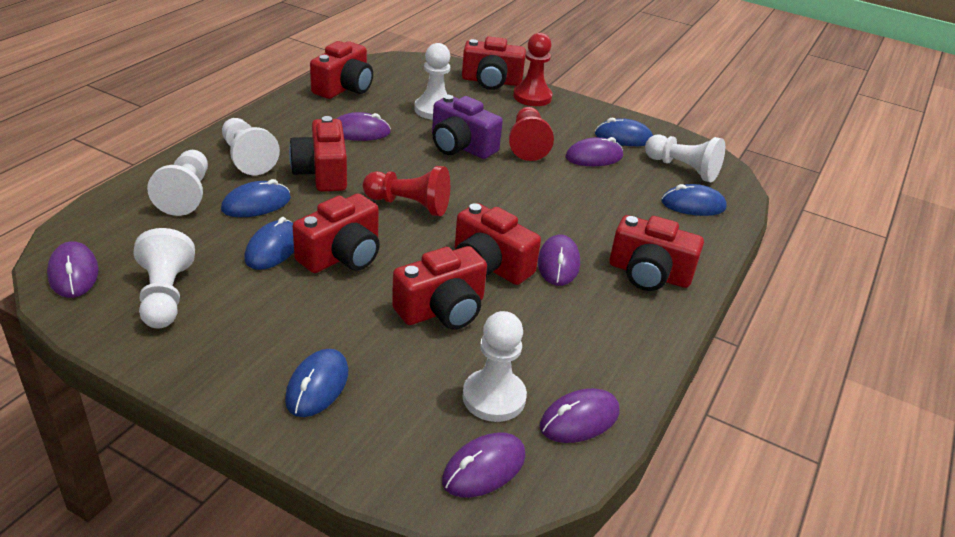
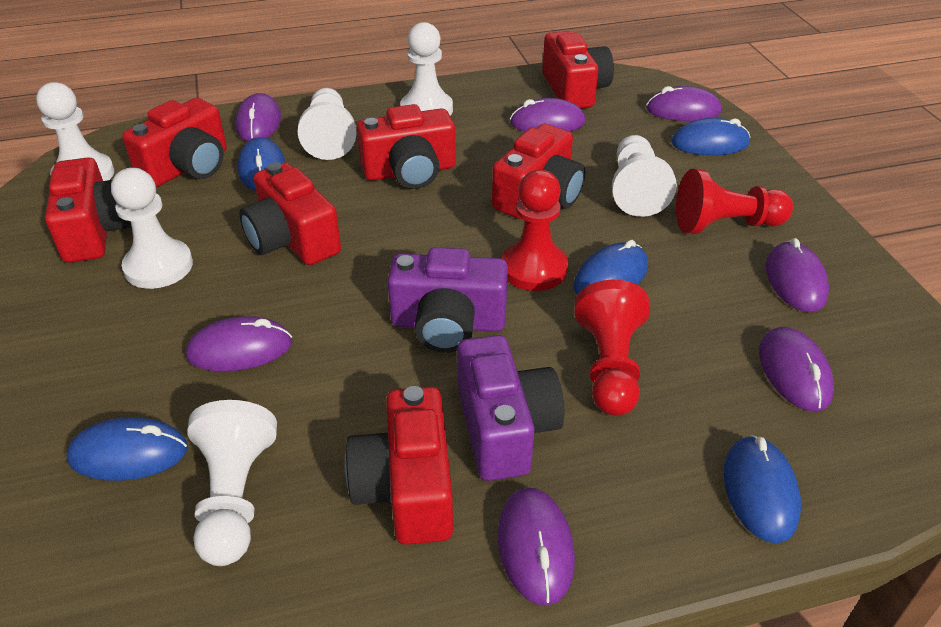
purple camera: 1 -> 2
purple mouse: 6 -> 7

